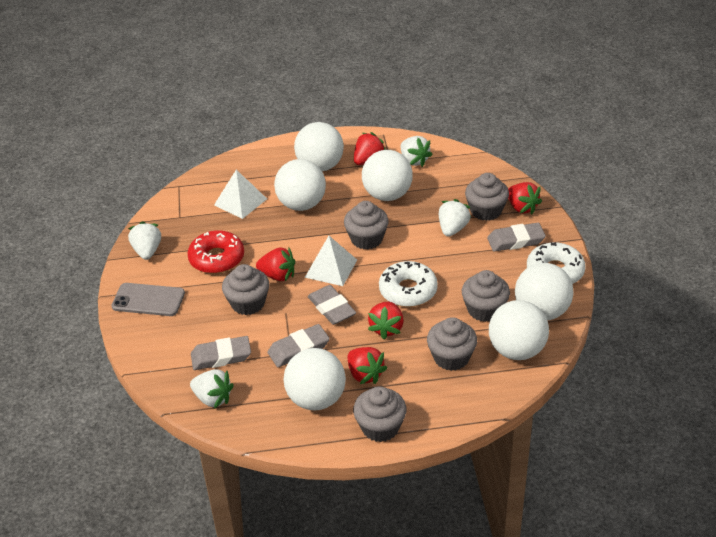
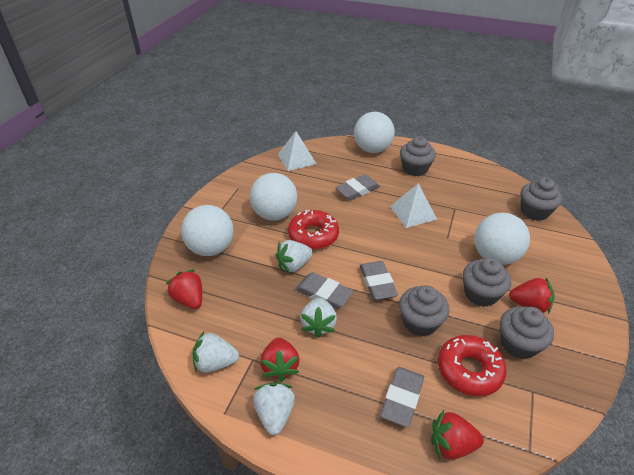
grey cupcake: 6 -> 5
grey phone: 1 -> 0
red donut: 1 -> 2
red strawberry: 5 -> 4
white ball: 6 -> 4
white donut: 2 -> 0

